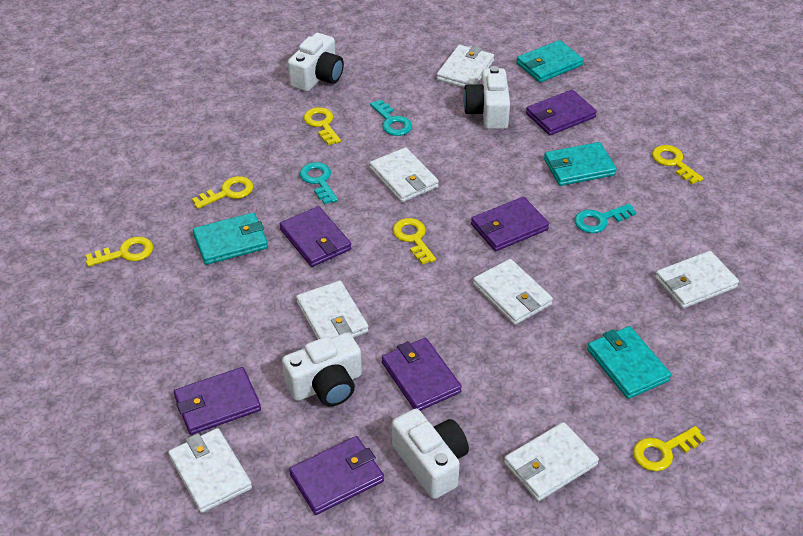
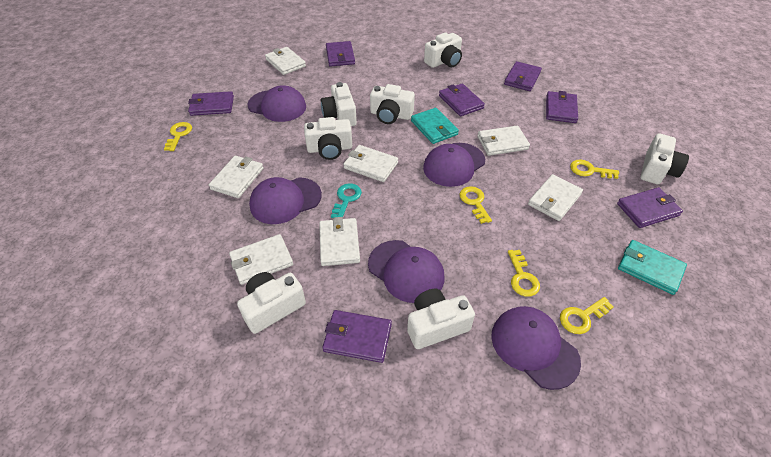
purple cap: 0 -> 5
purple wallet: 6 -> 7
turquoise key: 3 -> 1
turquoise wallet: 4 -> 2
white camera: 4 -> 7
yellow key: 6 -> 5

